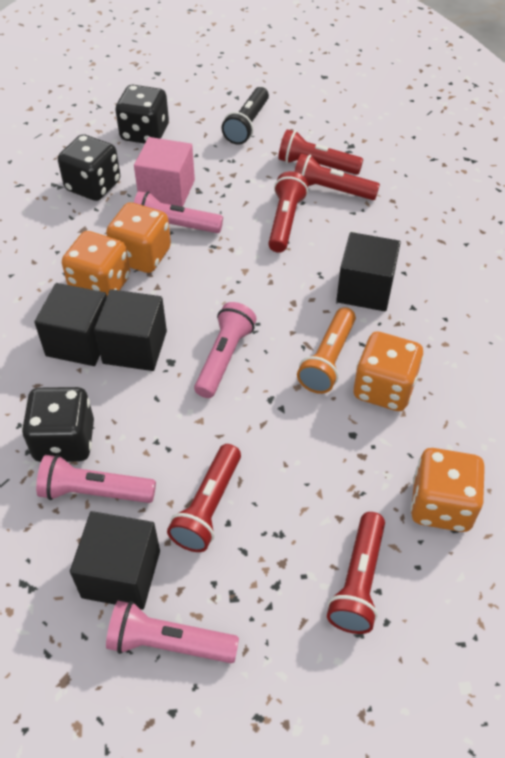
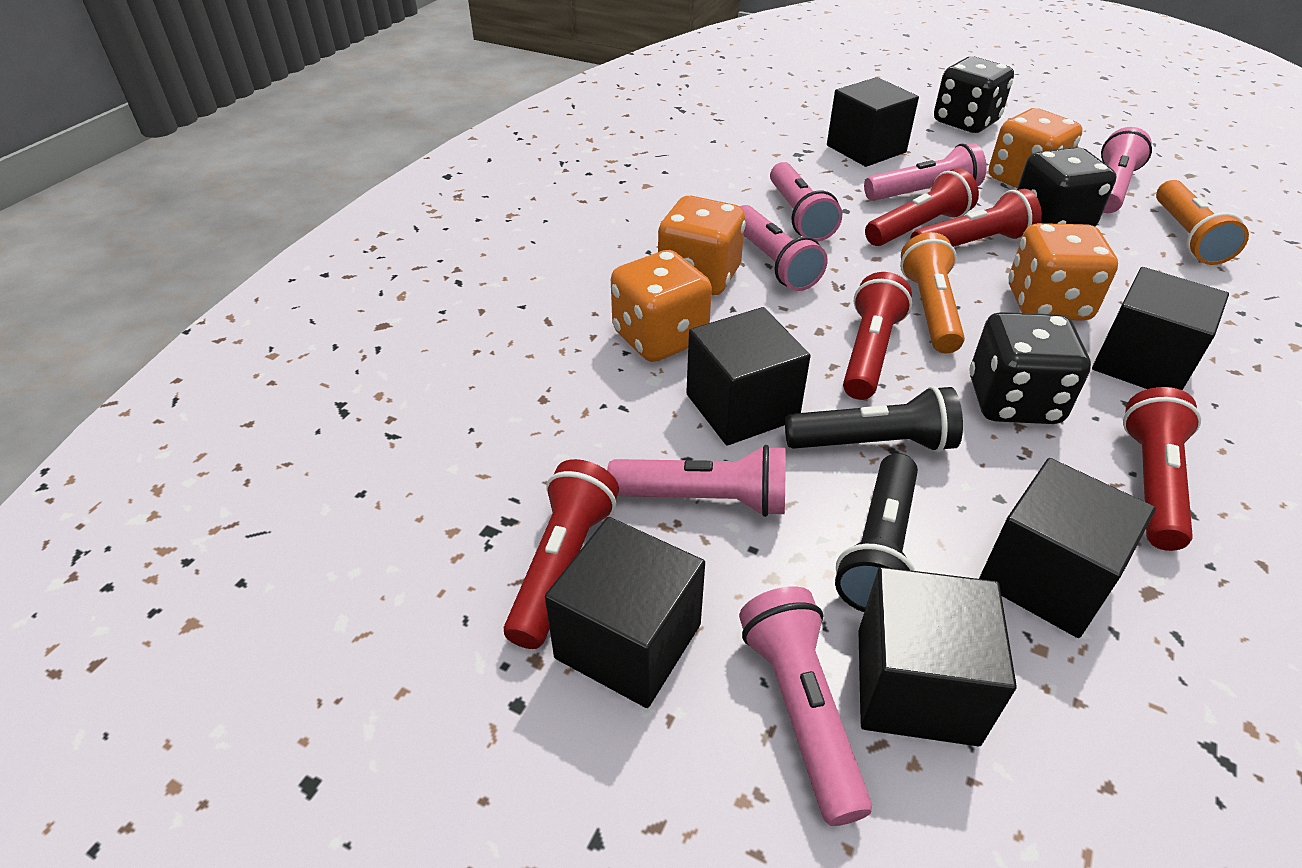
black cube: 4 -> 6
black flashlight: 1 -> 2
orange flashlight: 1 -> 2
pink cube: 1 -> 0
pink flashlight: 4 -> 6

